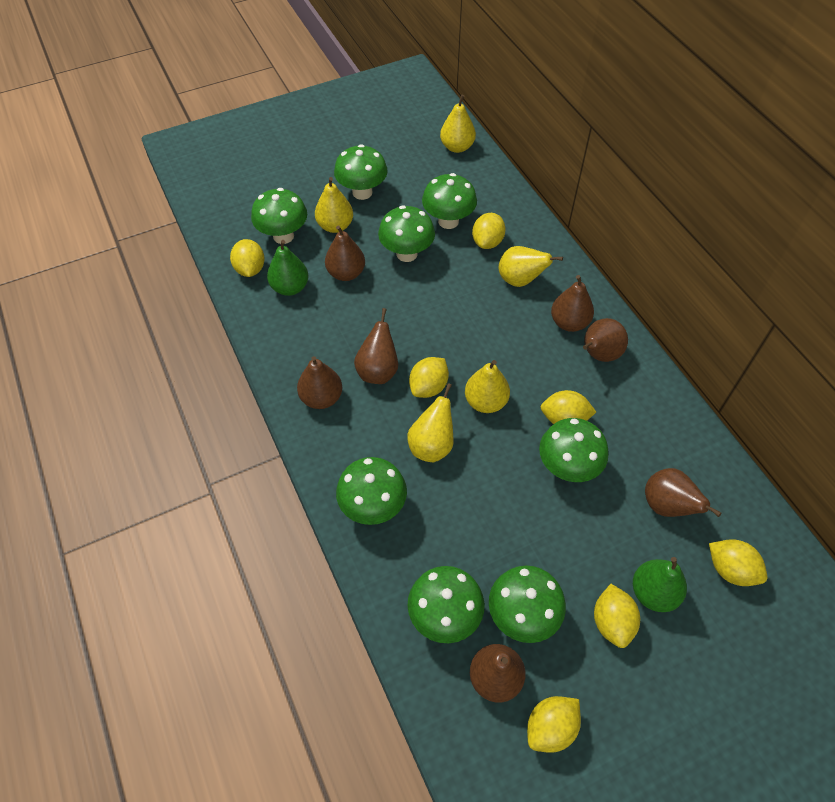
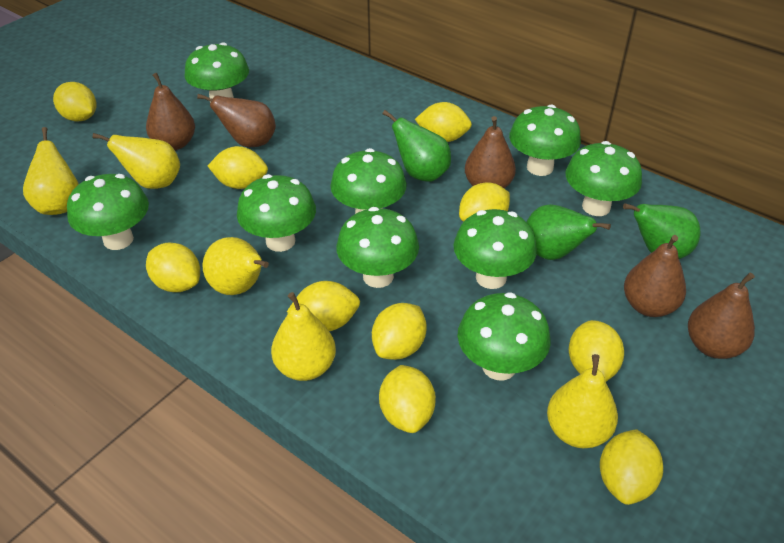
brown pear: 7 -> 5
green mushroom: 8 -> 9
green pear: 2 -> 3
yellow lemon: 7 -> 10

